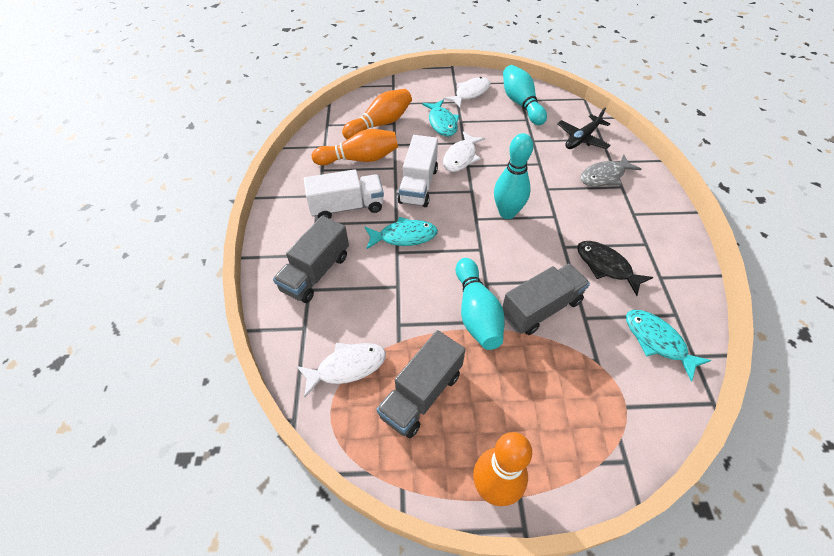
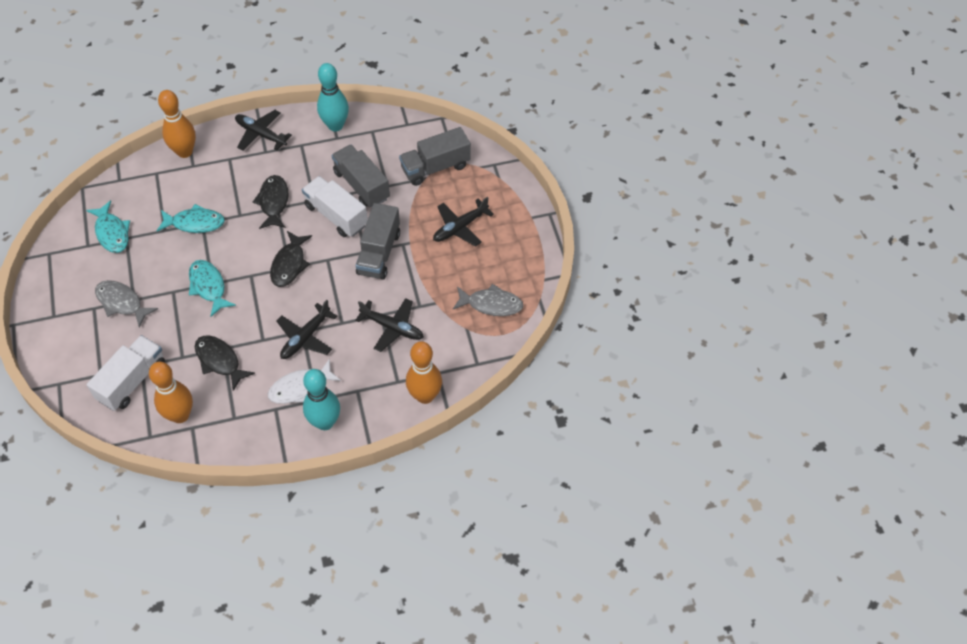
black fish: 1 -> 3
black plane: 1 -> 4
grey fish: 1 -> 2
turquoise bowling pin: 3 -> 2
white fish: 3 -> 1

